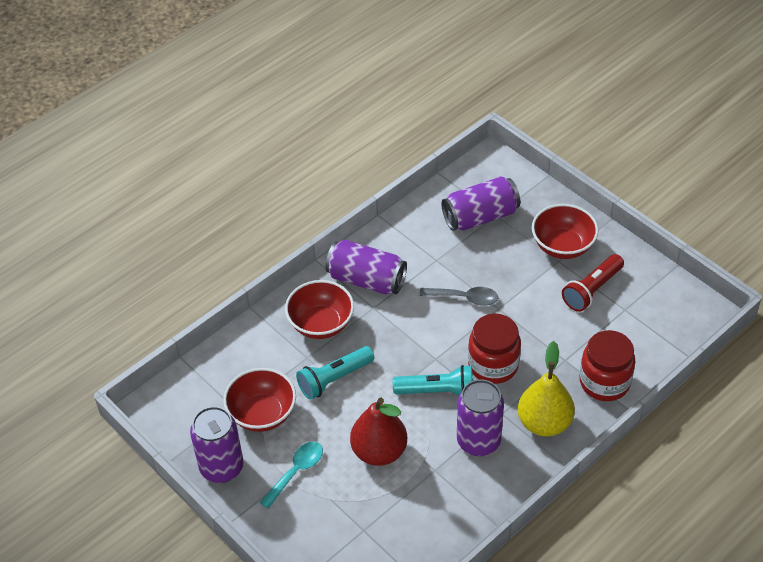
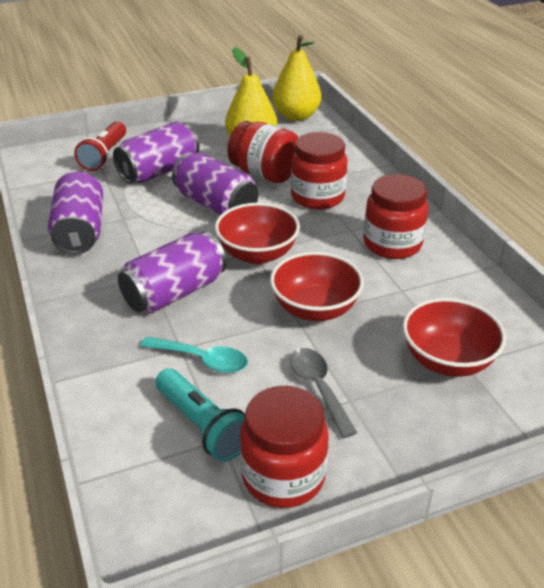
red jar: 2 -> 4
red pear: 1 -> 0
turquoise flashlight: 2 -> 1
yellow pear: 1 -> 2

